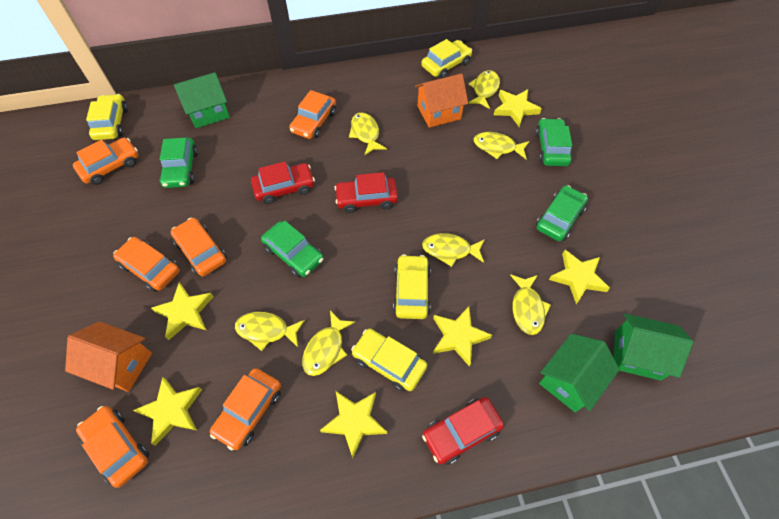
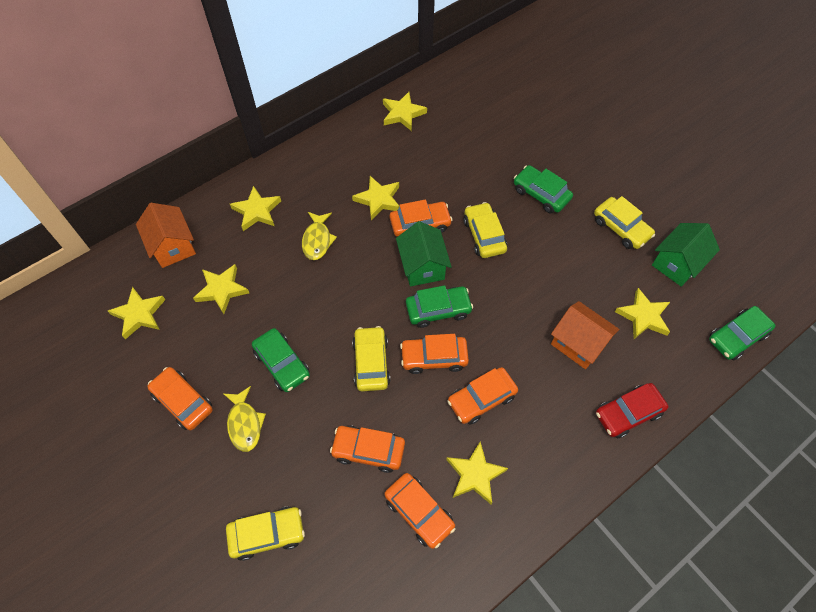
green house: 3 -> 2
red car: 3 -> 1
yellow fish: 7 -> 2
yellow star: 6 -> 7

